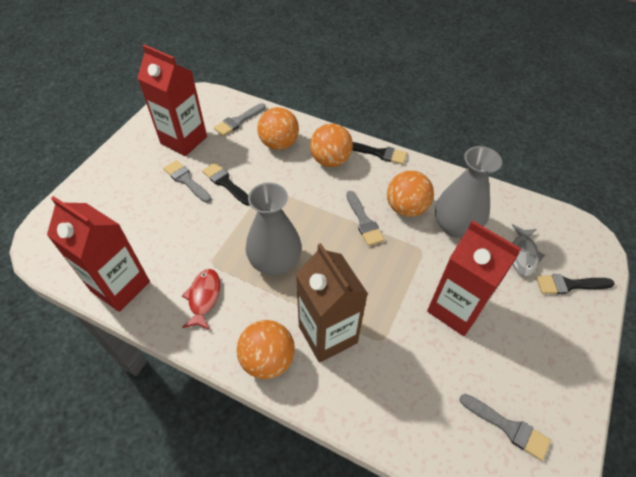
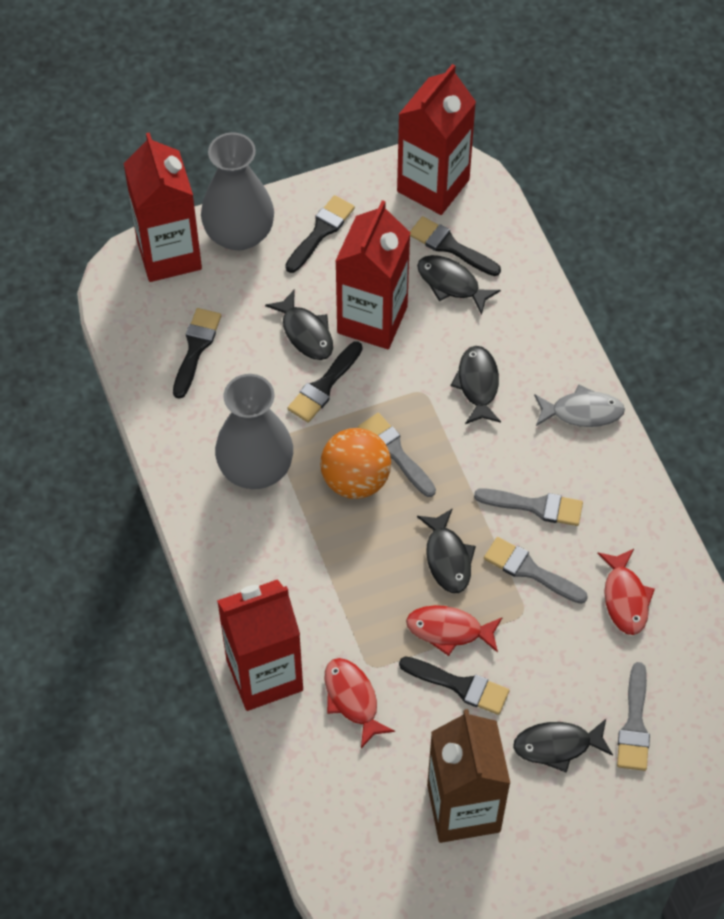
black brush: 3 -> 5
black fish: 0 -> 5
orange ball: 4 -> 1
red carton: 3 -> 4
red fish: 1 -> 3

